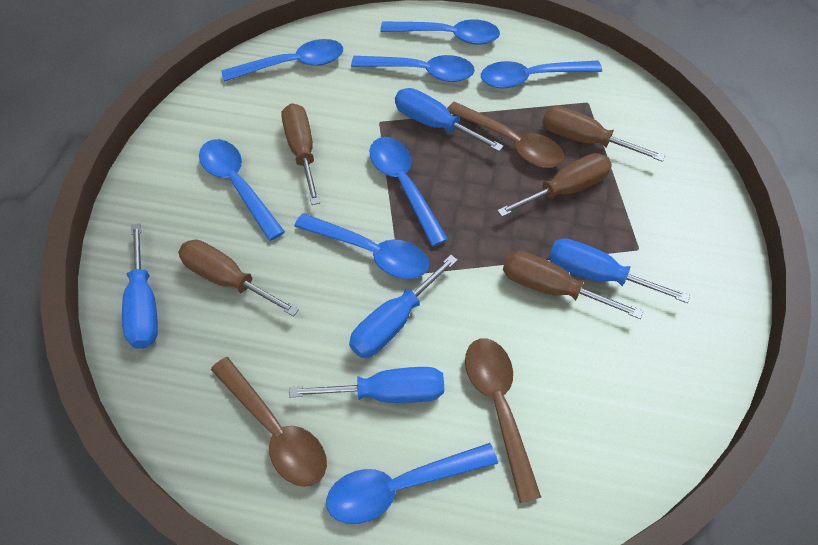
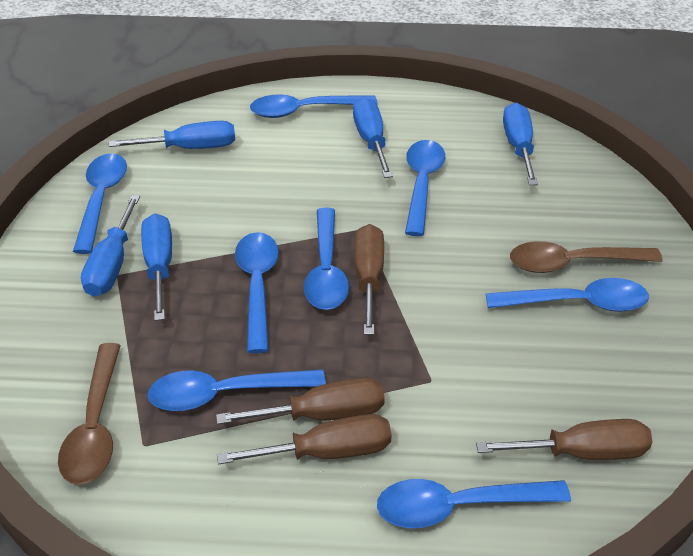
brown screwdriver: 5 -> 4
brown spoon: 3 -> 2

